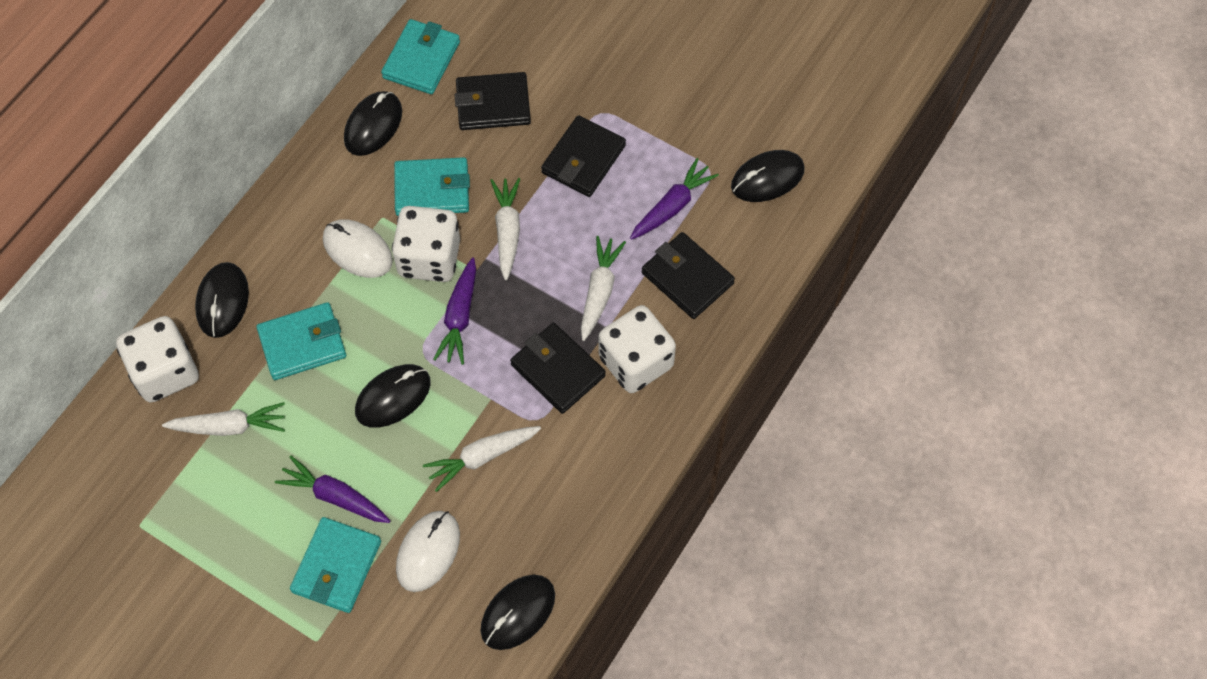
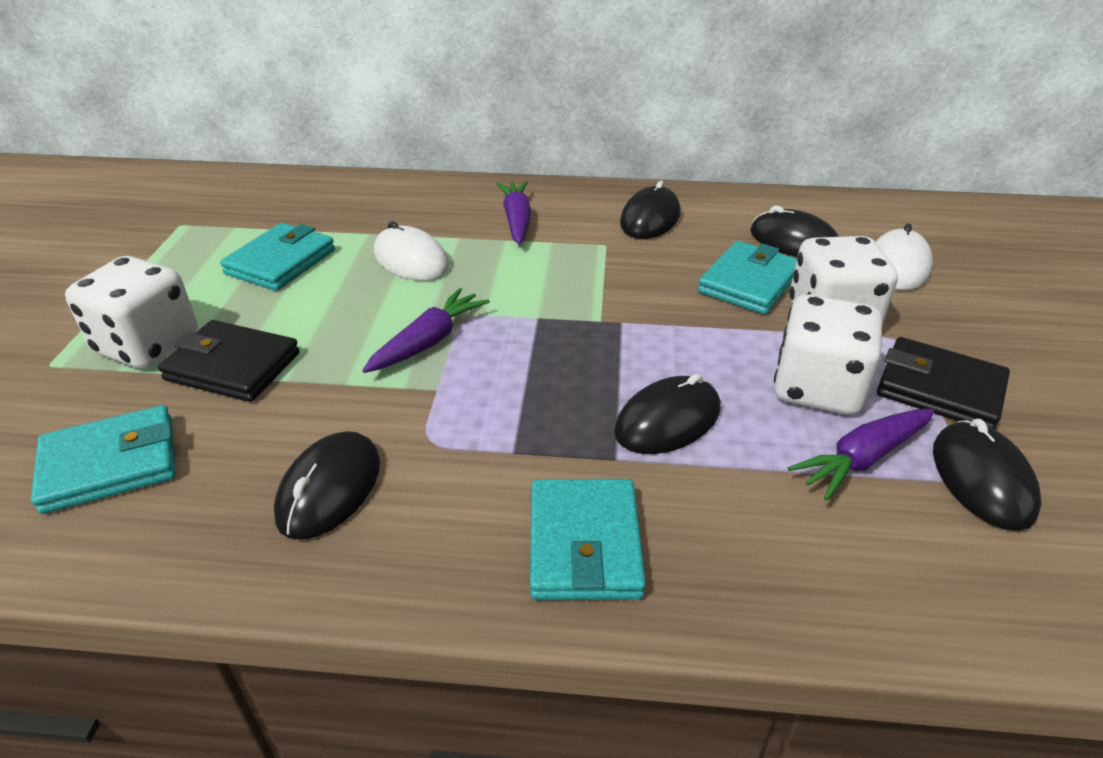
black wallet: 4 -> 2
white carrot: 4 -> 0

